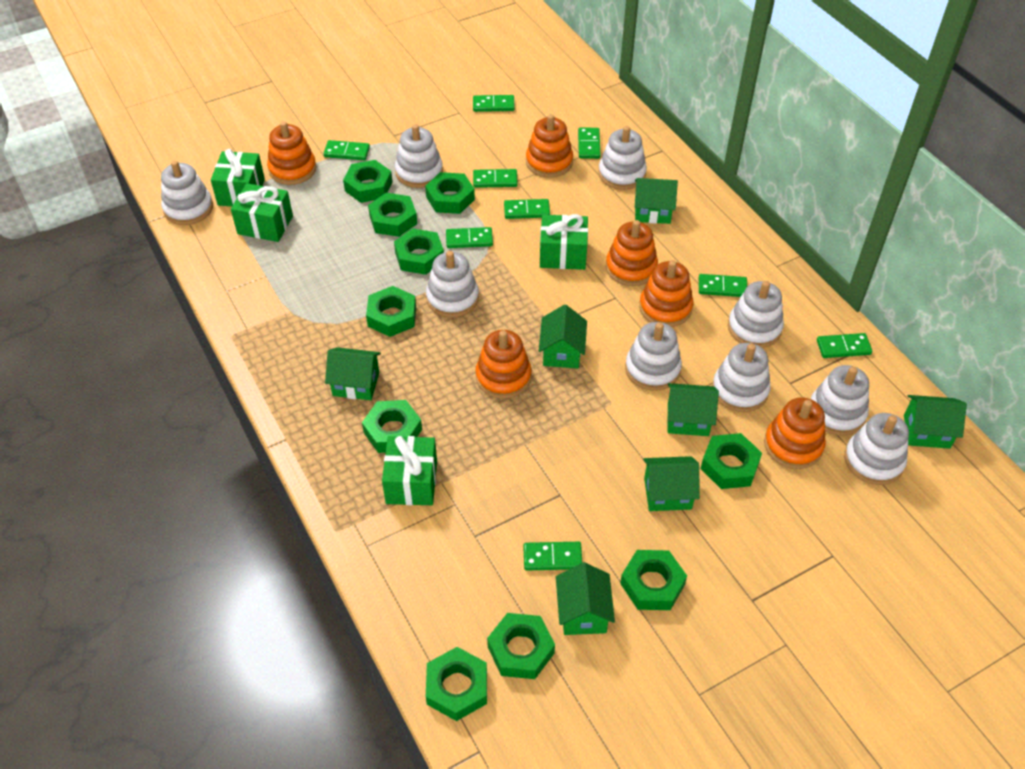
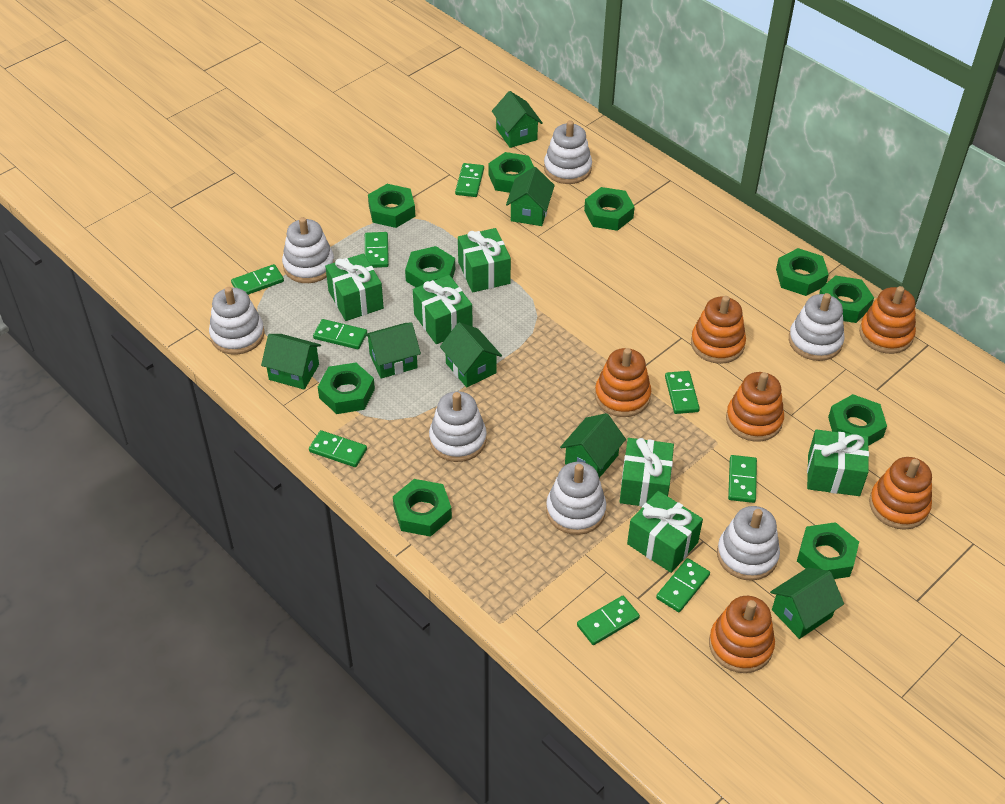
green gift: 4 -> 6
white stacking toy: 9 -> 7

